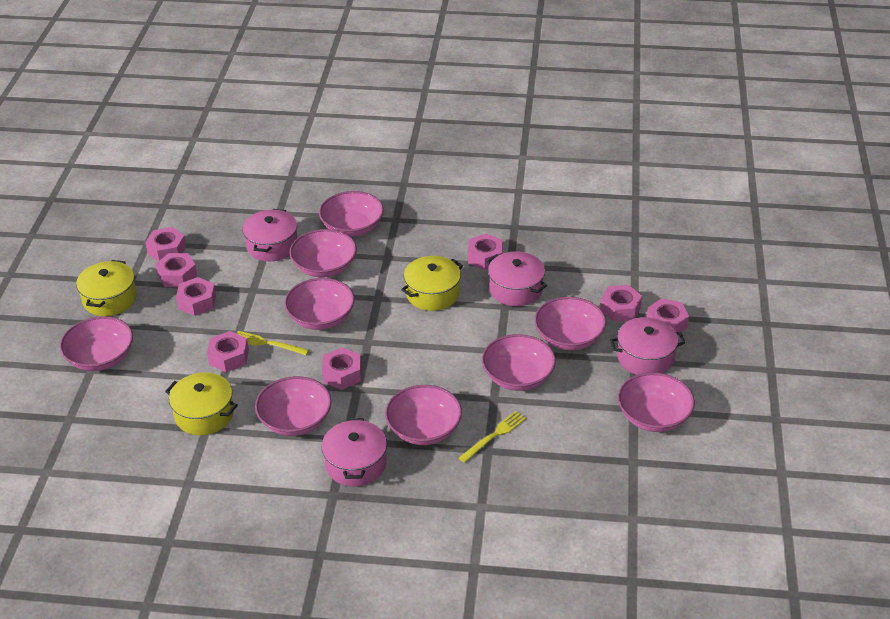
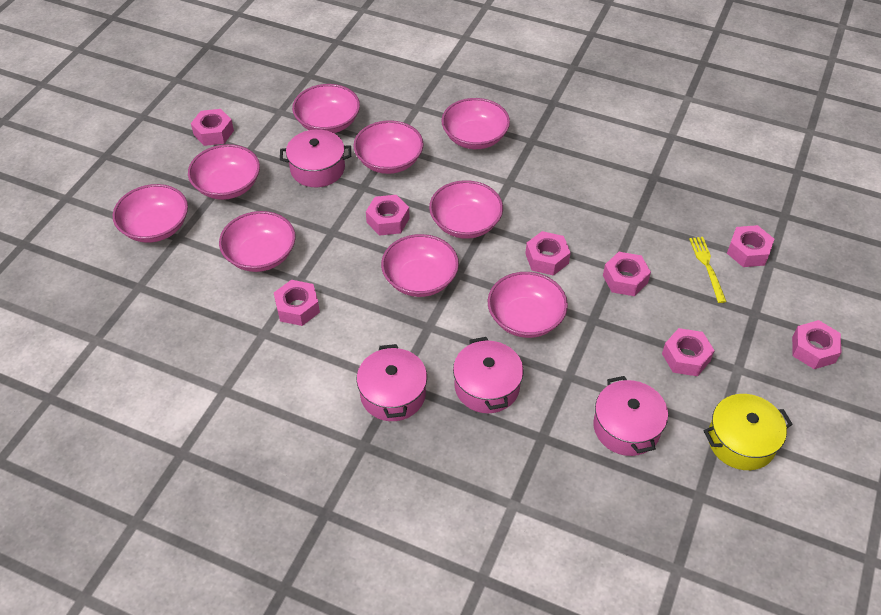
yellow fork: 2 -> 1
yellow pot: 3 -> 1

